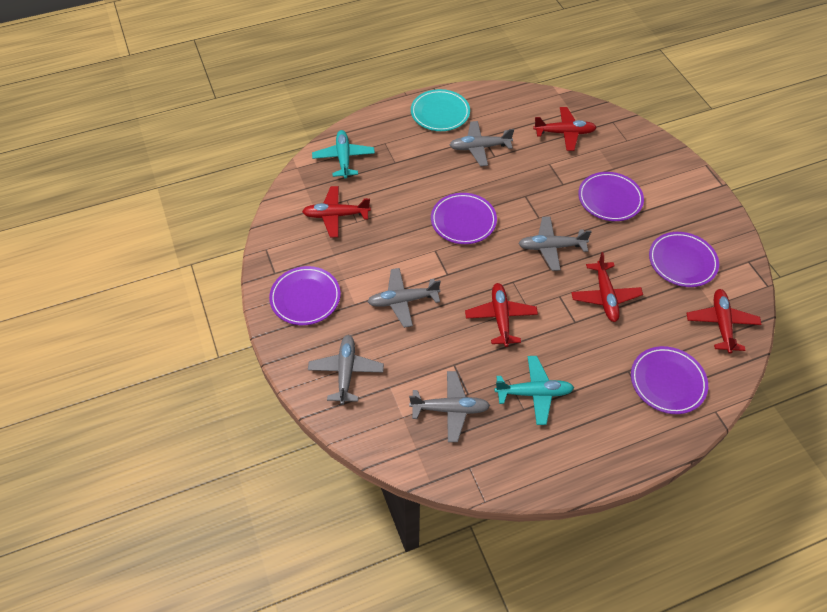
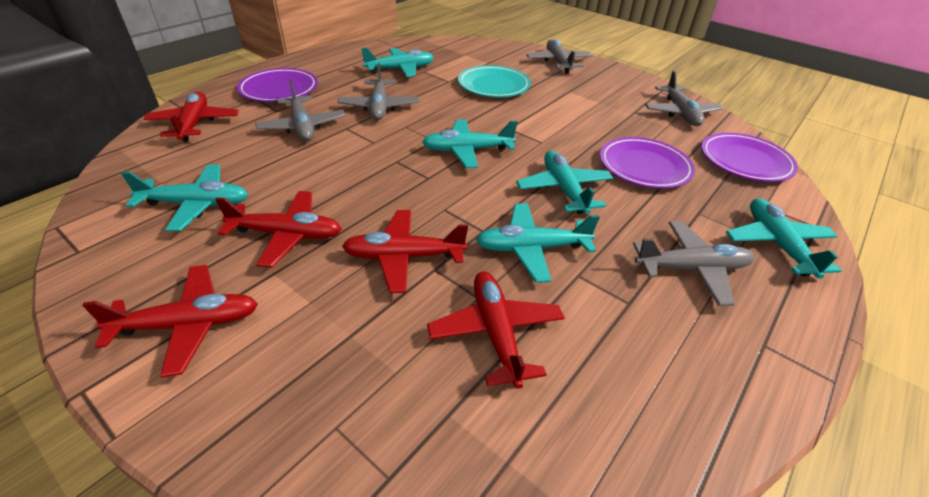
purple plate: 5 -> 3
turquoise plane: 2 -> 6

